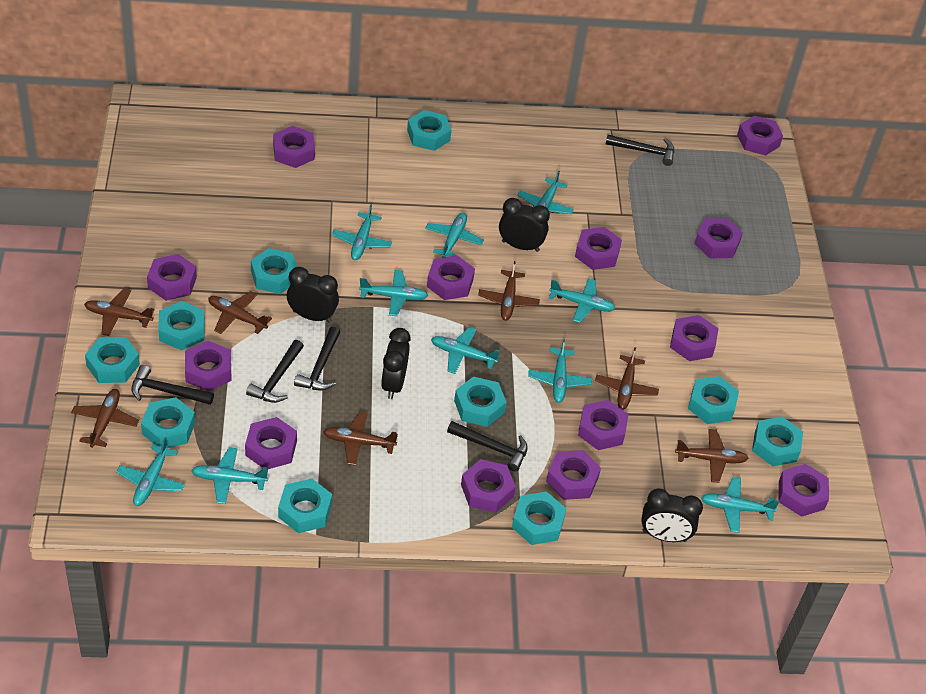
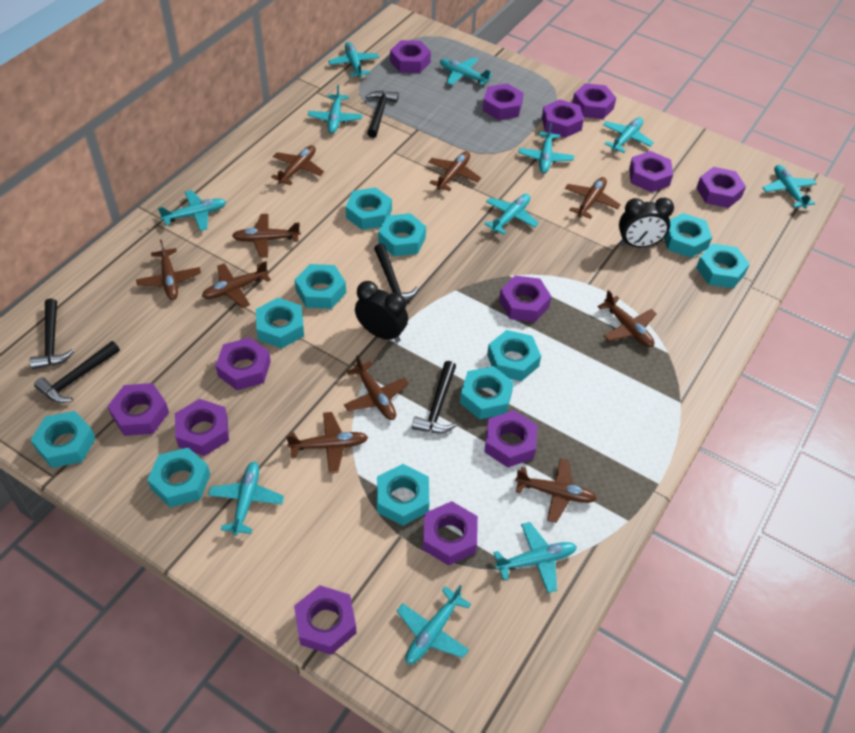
black clock: 4 -> 2
brown plane: 7 -> 10
turquoise nut: 10 -> 11
turquoise plane: 10 -> 11

